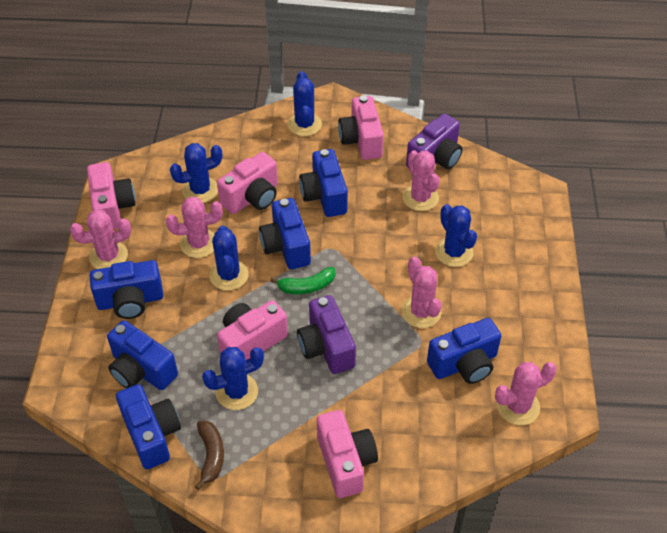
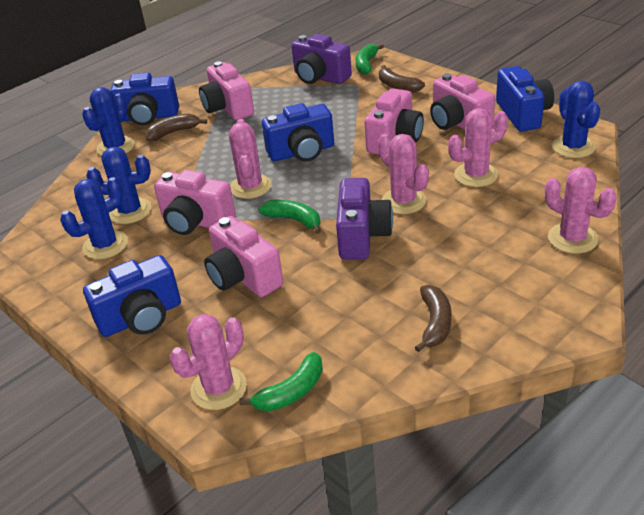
blue cactus: 5 -> 4
blue camera: 6 -> 4
brown banana: 1 -> 3
green banana: 1 -> 3

